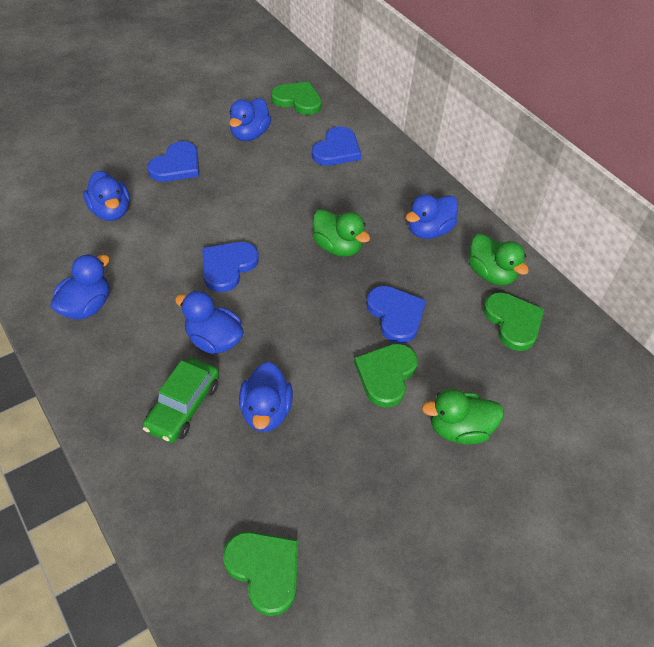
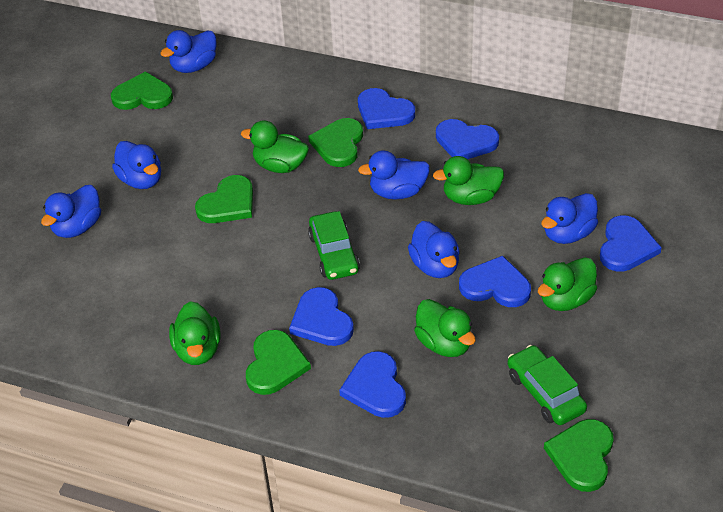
blue heart: 4 -> 6
green car: 1 -> 2
green duck: 3 -> 5
green heart: 4 -> 5

